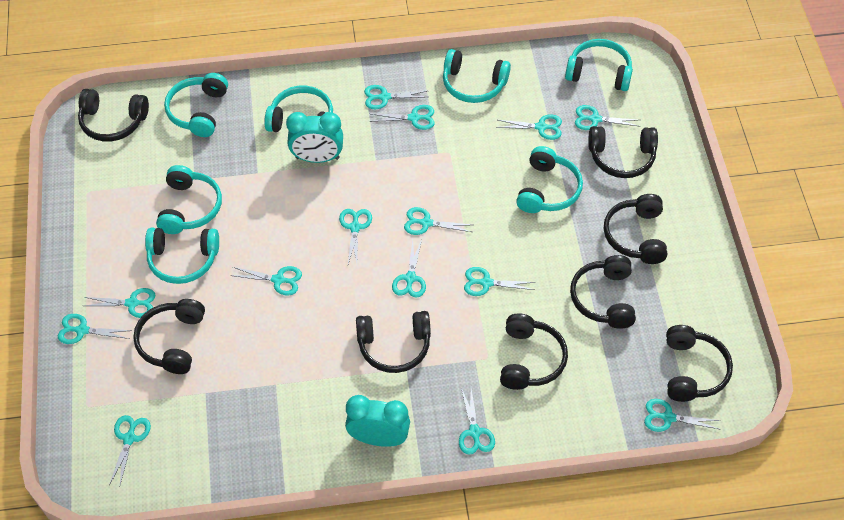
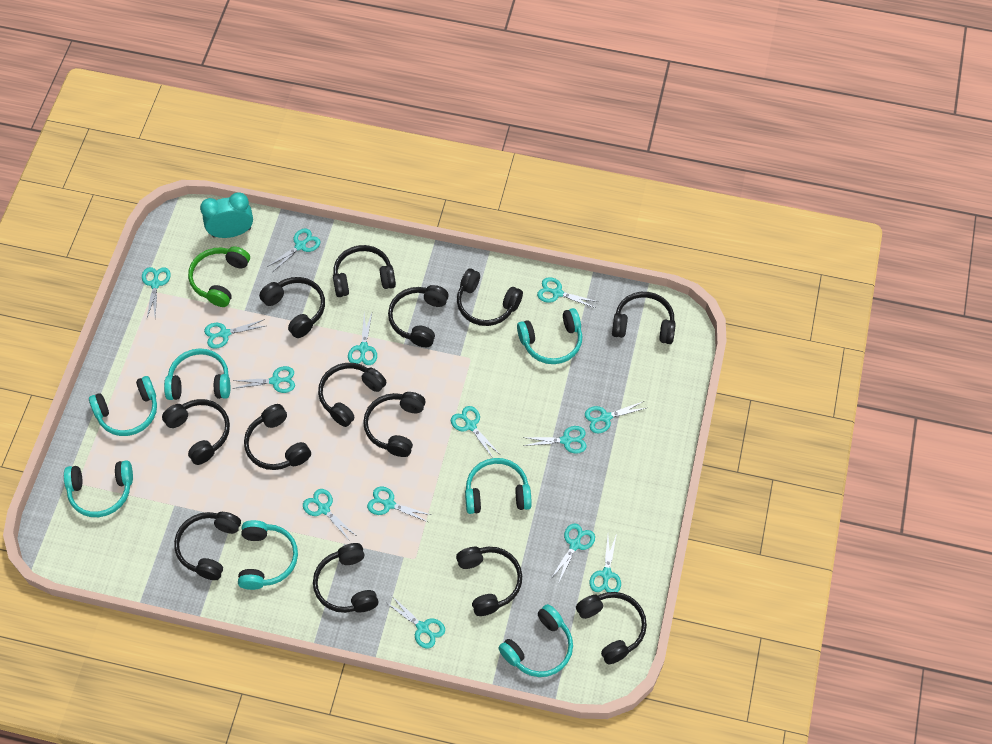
black headphones: 8 -> 13
green headphones: 0 -> 1
turquoise clock: 2 -> 1

